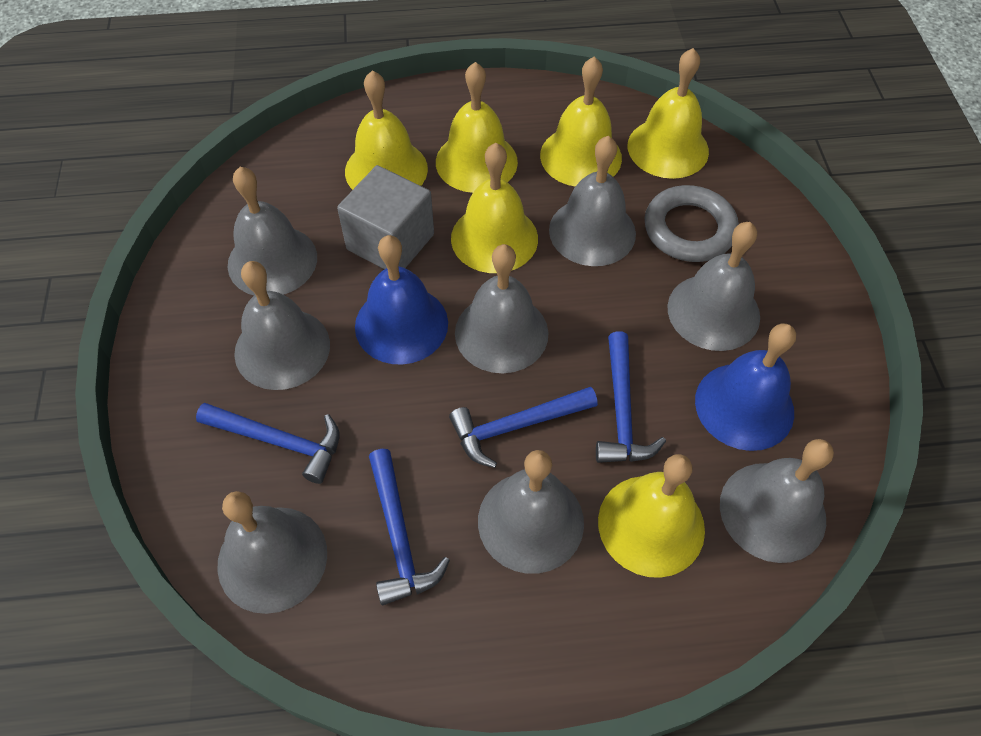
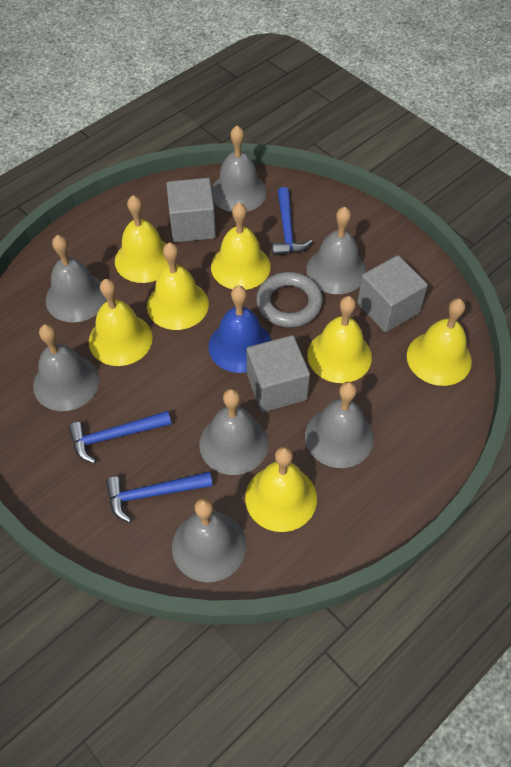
blue bell: 2 -> 1
blue hammer: 4 -> 3
grey bell: 8 -> 7
grey cube: 1 -> 3
yellow bell: 6 -> 7

